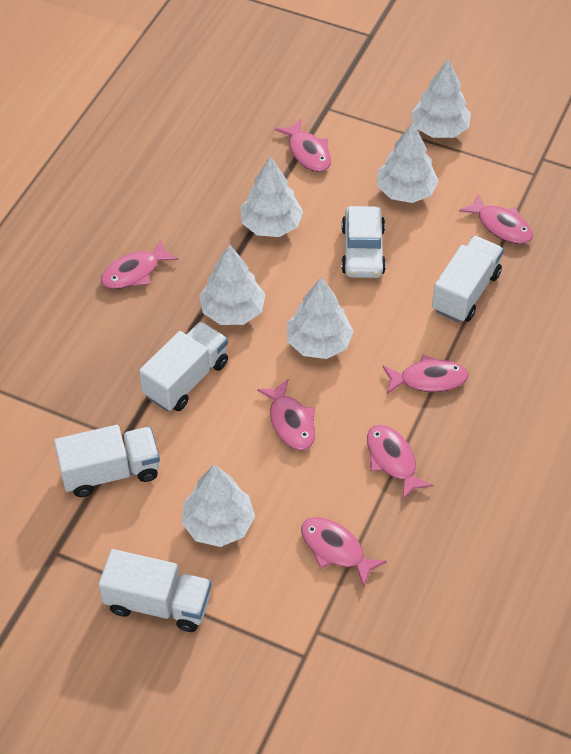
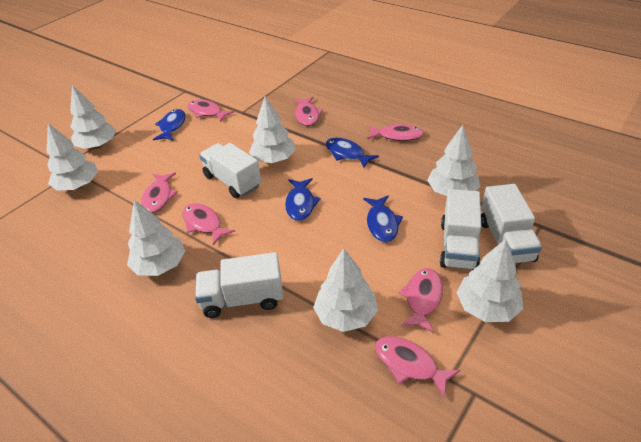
blue fish: 0 -> 4
white car: 1 -> 0
white tree: 6 -> 7

